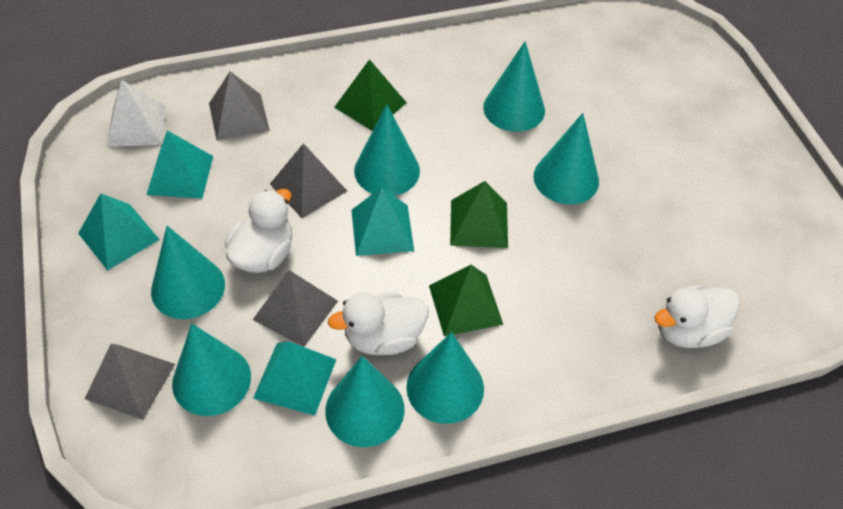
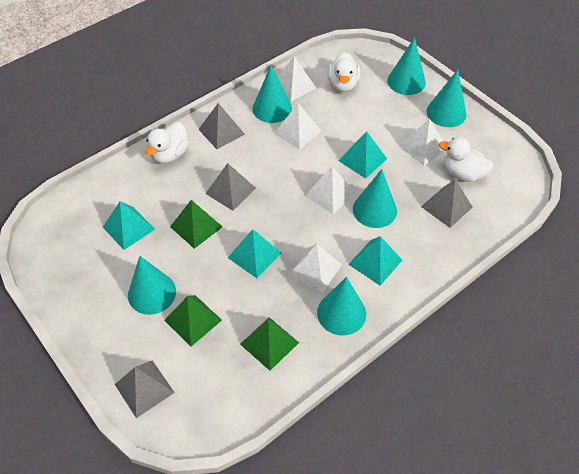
turquoise cone: 7 -> 6
white pyramid: 1 -> 5

